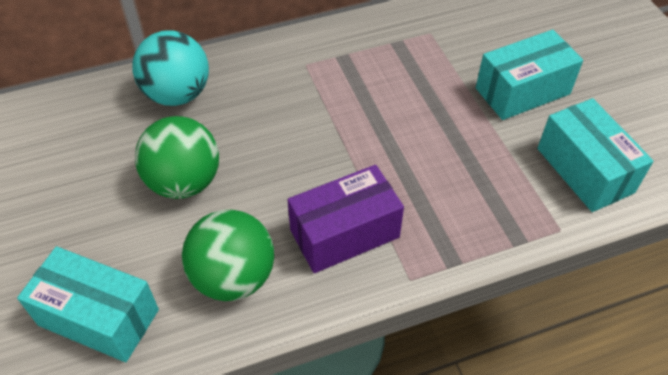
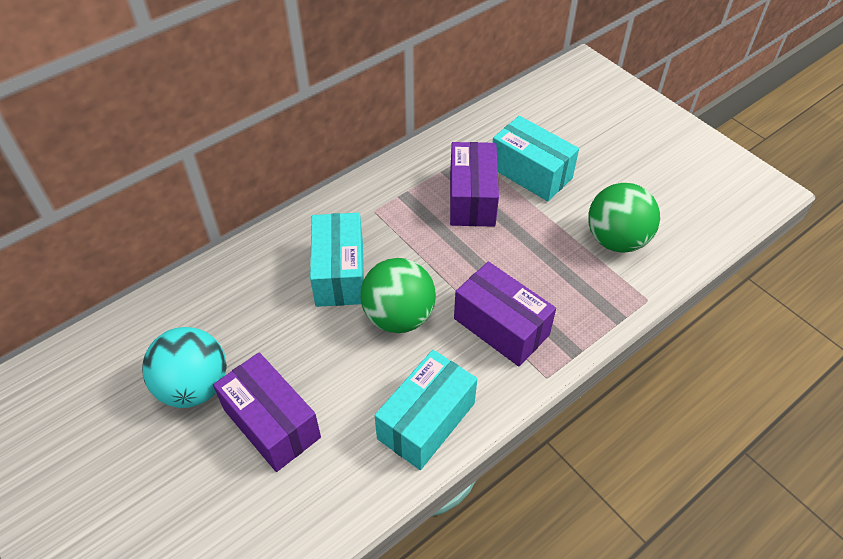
purple box: 1 -> 3

